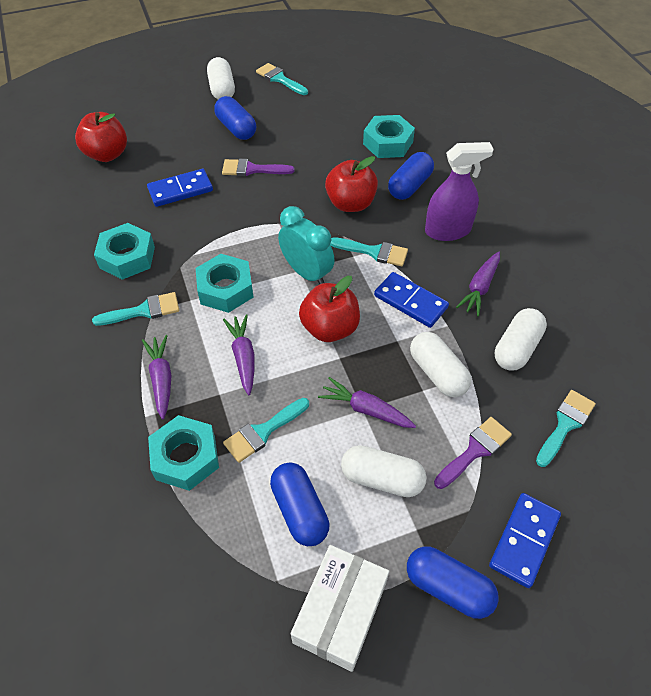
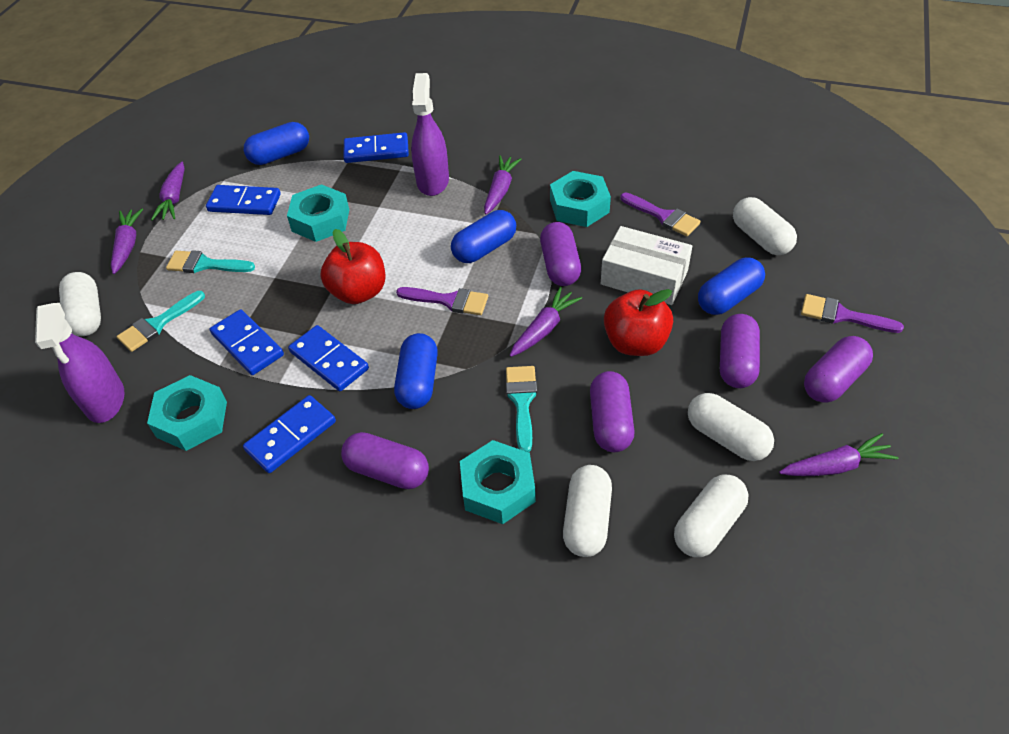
blue domino: 3 -> 5
purple brush: 2 -> 3
purple capsule: 0 -> 5
purple carrot: 4 -> 5
purple spray bottle: 1 -> 2
red apple: 3 -> 2
turquoise brush: 5 -> 3
turquoise clock: 1 -> 0
white capsule: 4 -> 5

